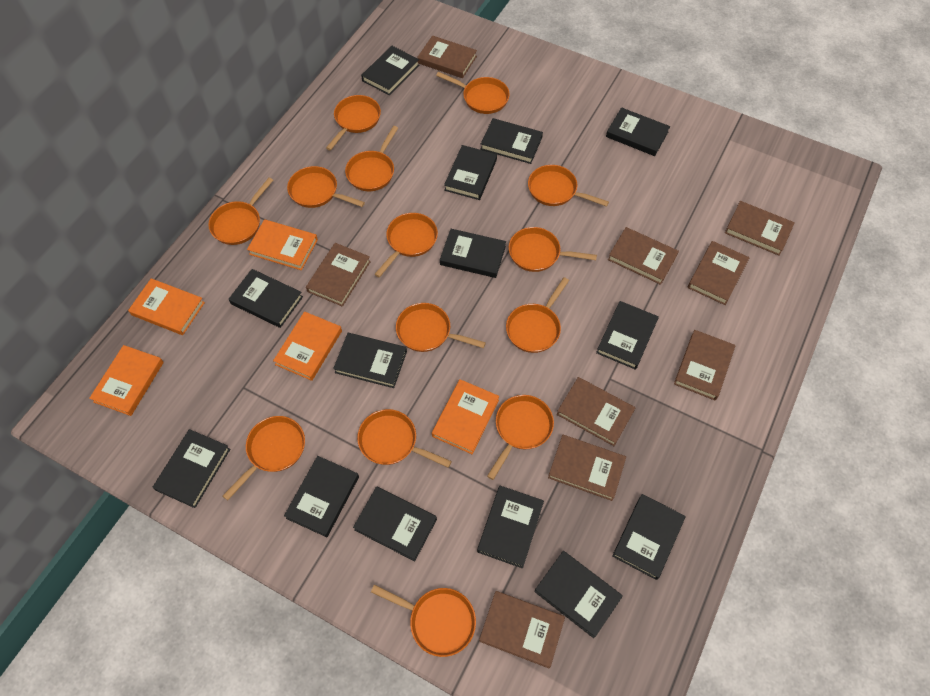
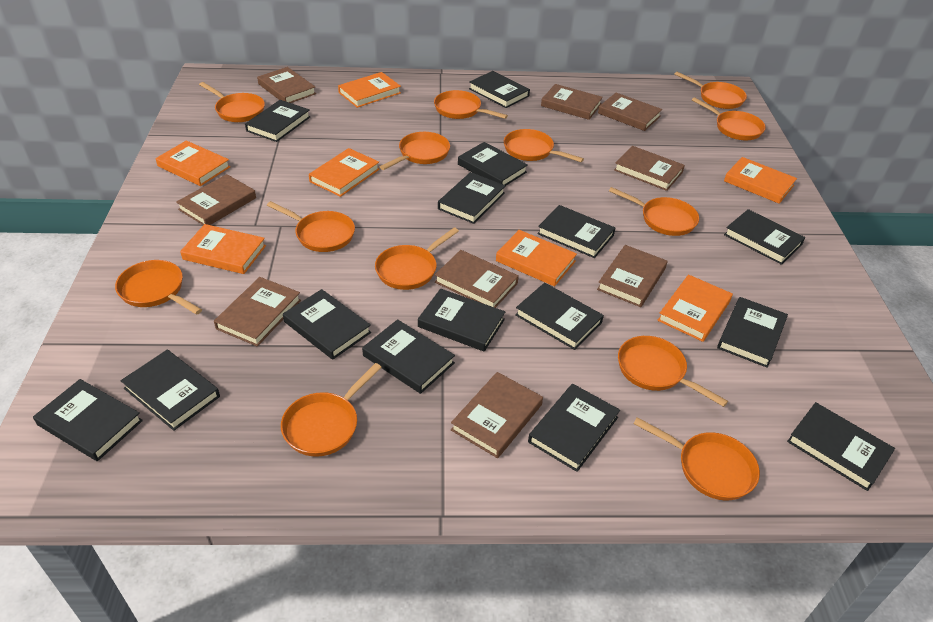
black book: 14 -> 15
orange book: 5 -> 7
orange pan: 14 -> 13

